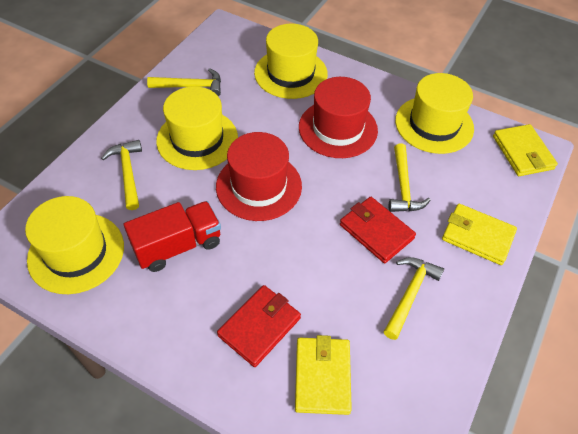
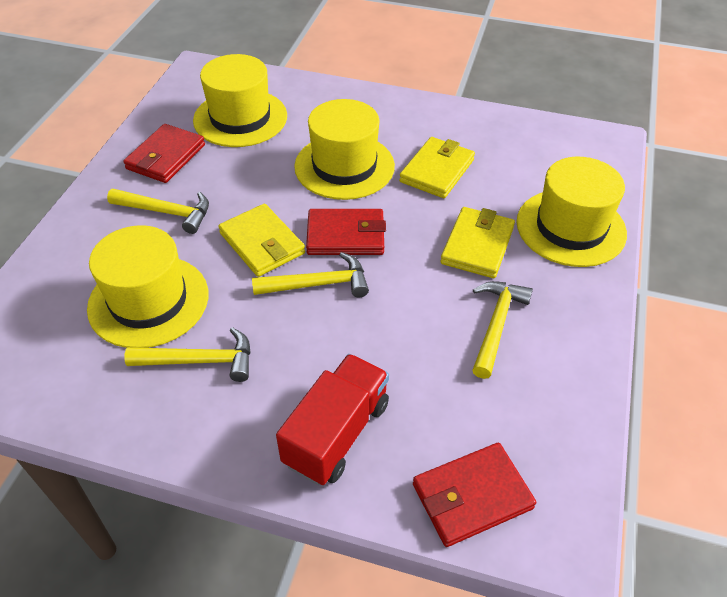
red hat: 2 -> 0
red wallet: 2 -> 3

